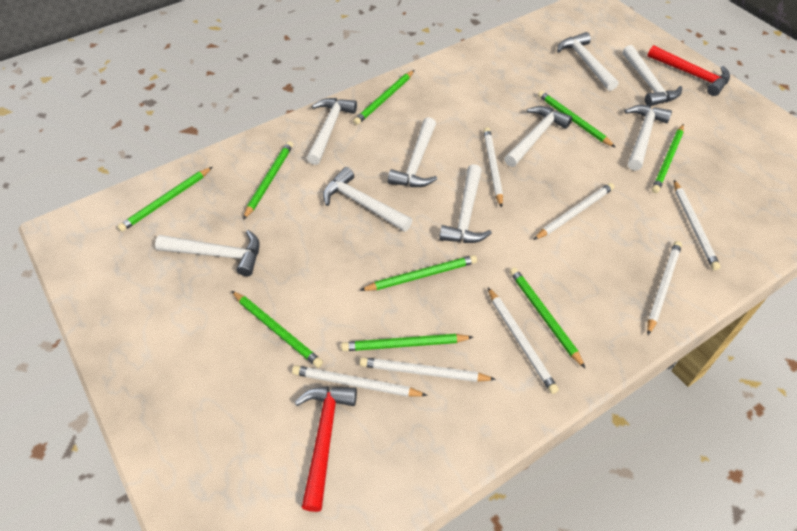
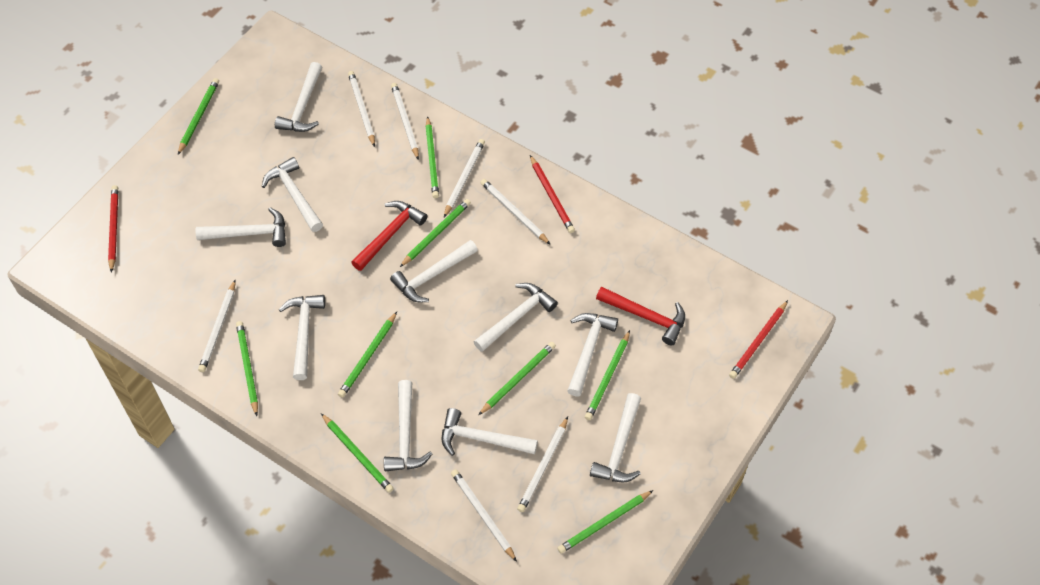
red pencil: 0 -> 3
white hammer: 9 -> 10

